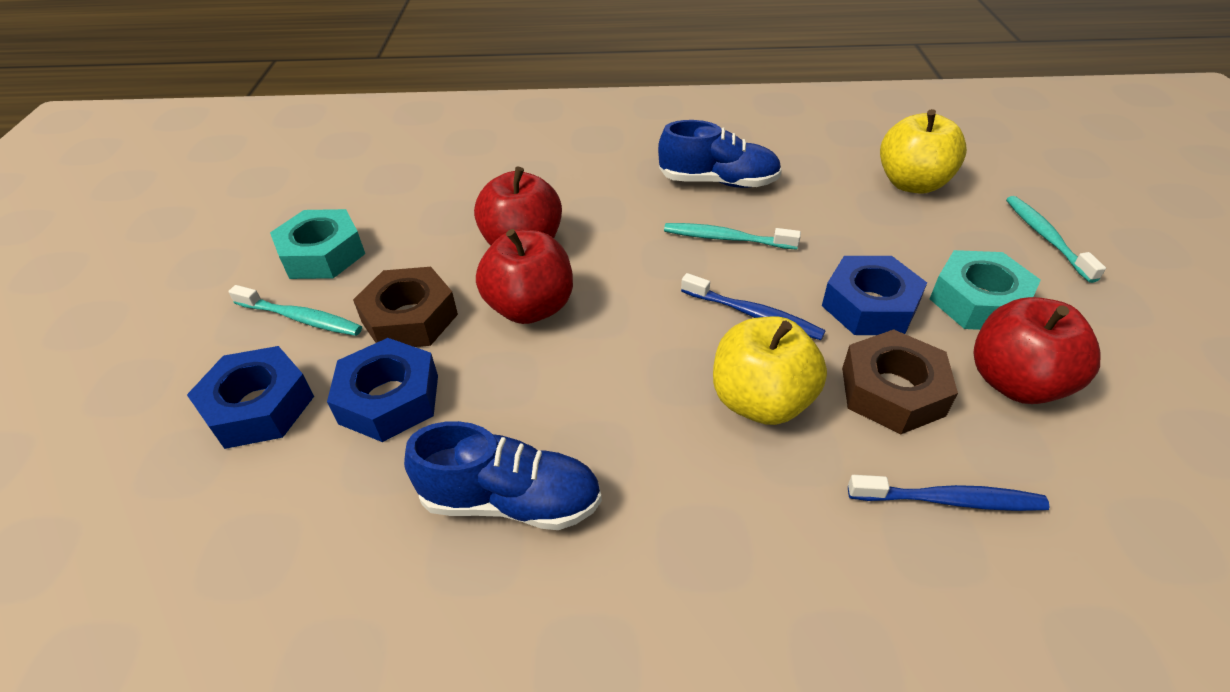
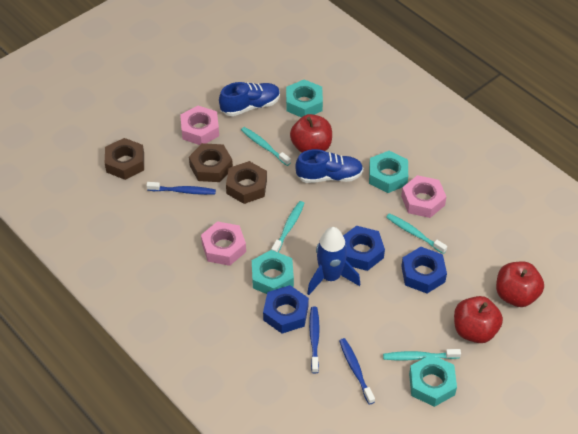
blue rocket: 0 -> 1
blue toothbrush: 2 -> 3
brown nut: 2 -> 3
pink nut: 0 -> 3
turquoise nut: 2 -> 4
turquoise toothbrush: 3 -> 4
yellow apple: 2 -> 0

